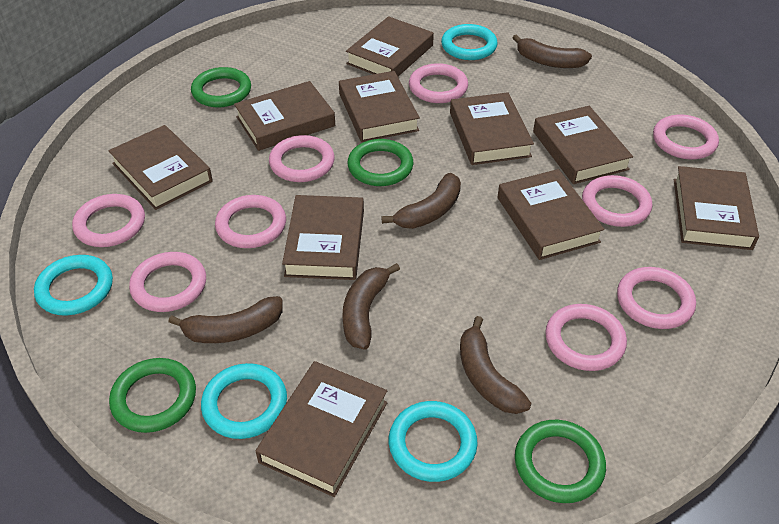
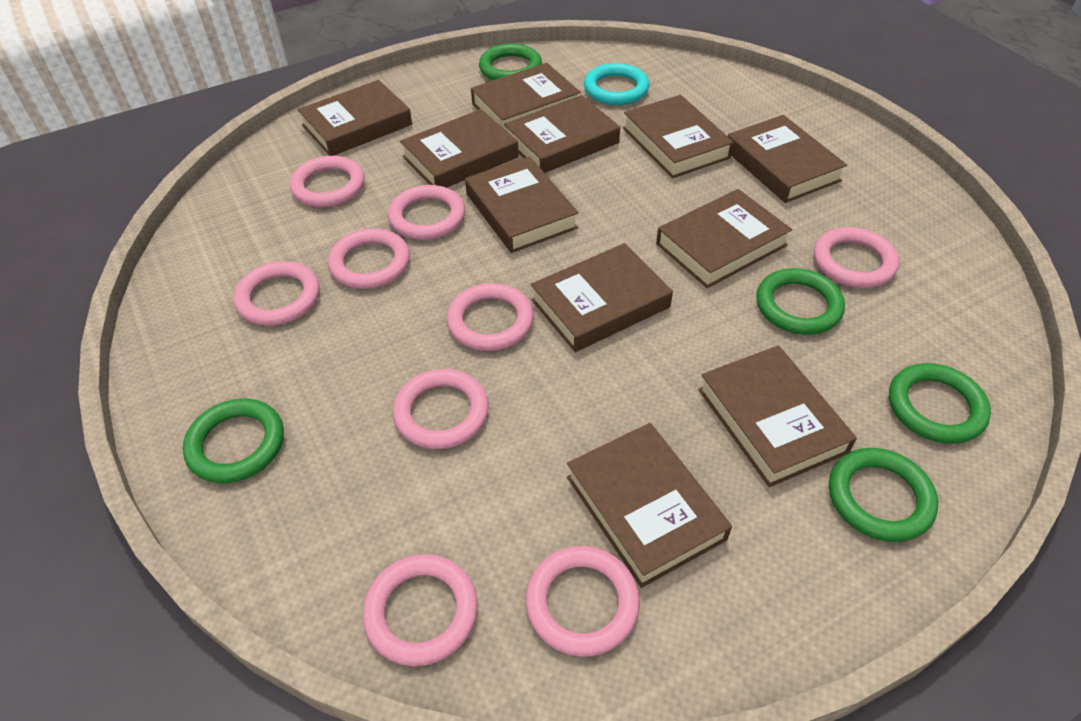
brown banana: 5 -> 0
brown book: 10 -> 11
green ring: 4 -> 5
turquoise ring: 4 -> 1

